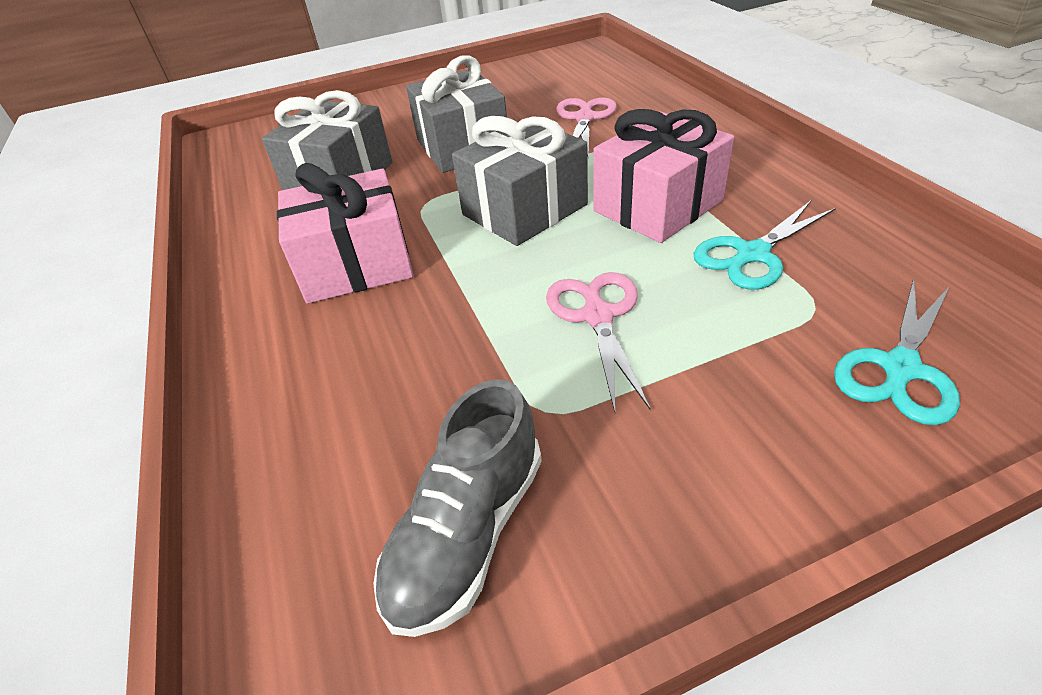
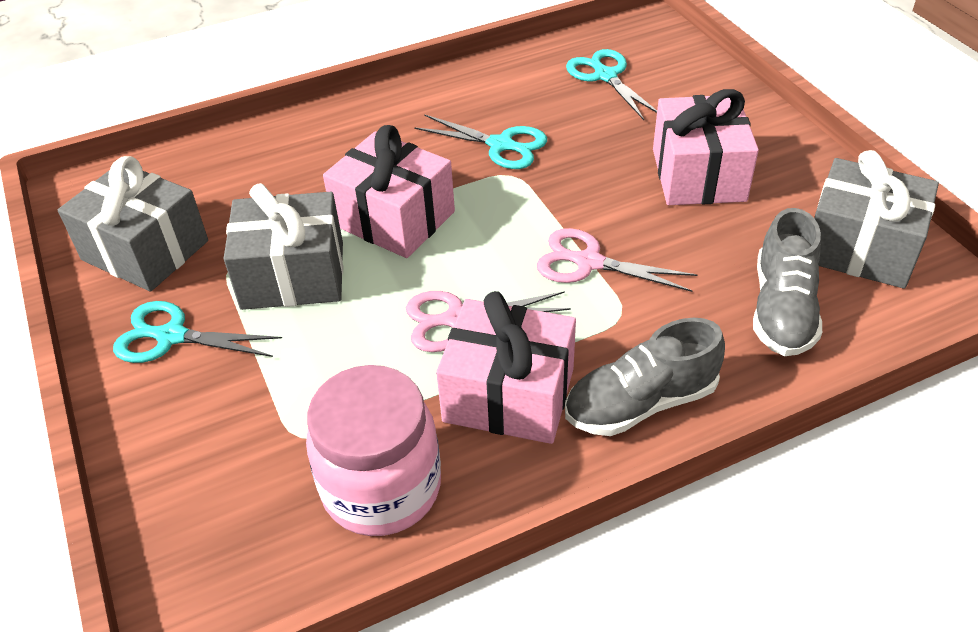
grey shoe: 1 -> 2
pink gift: 2 -> 3
pink jar: 0 -> 1
turquoise scissors: 2 -> 3

